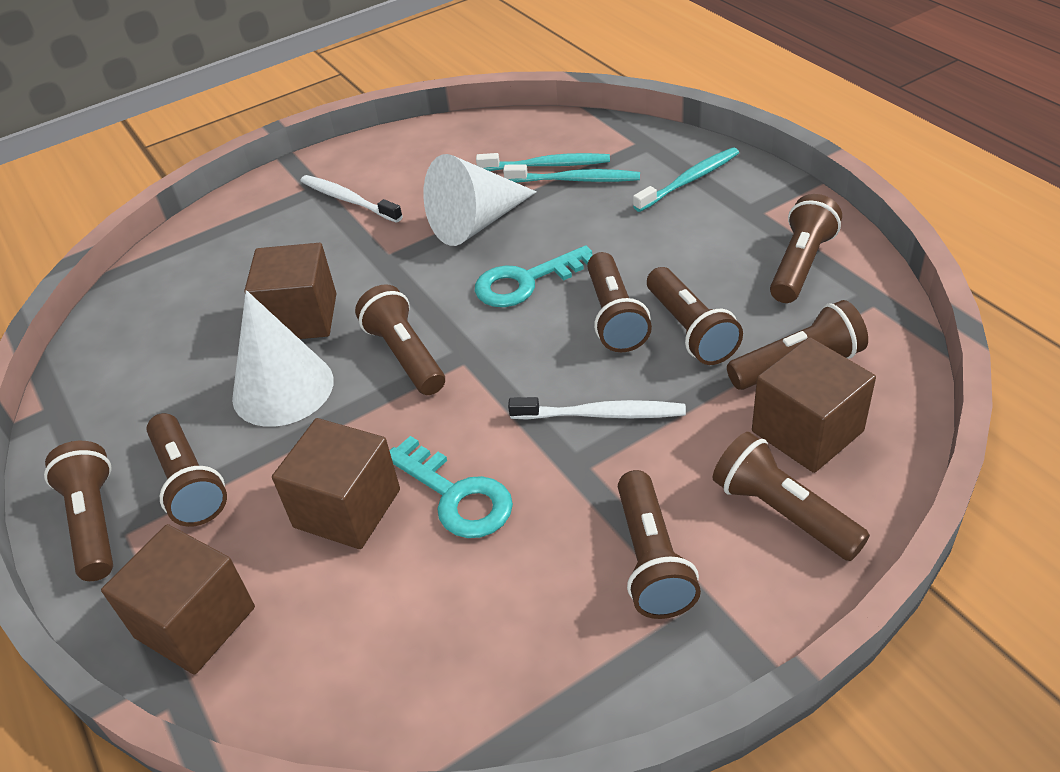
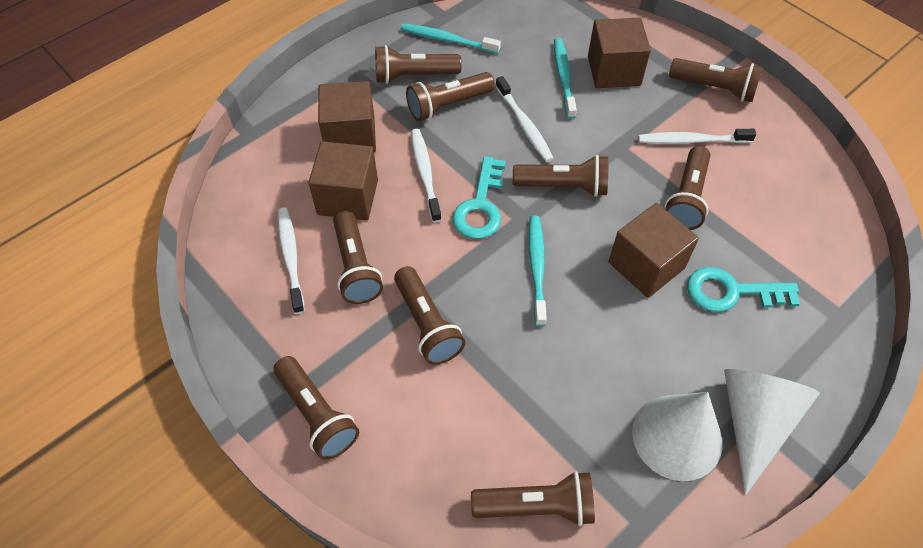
white toothbrush: 2 -> 4

